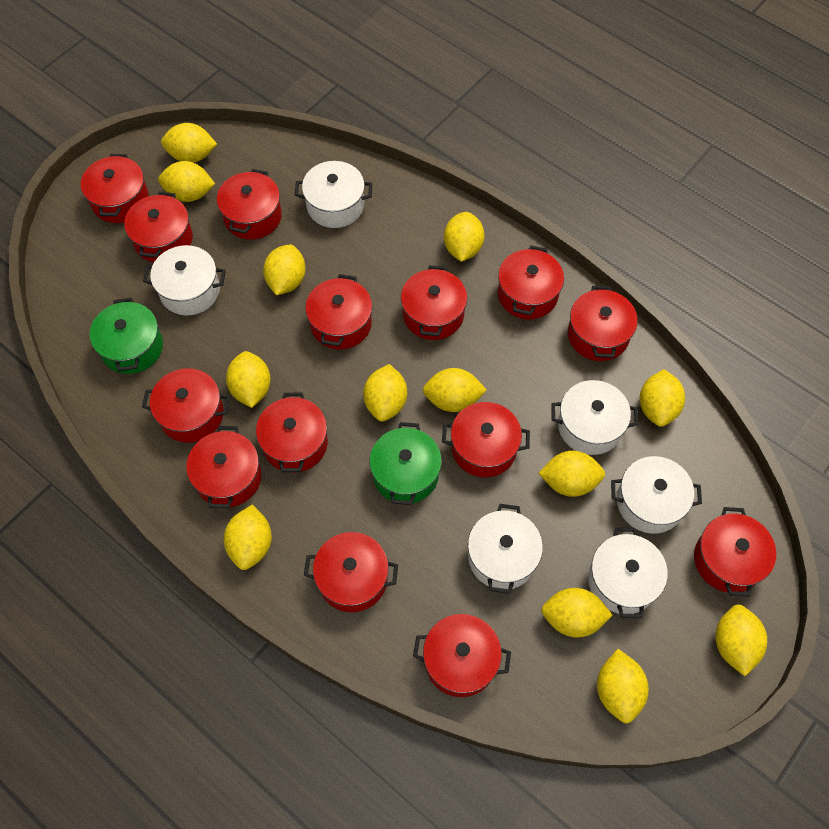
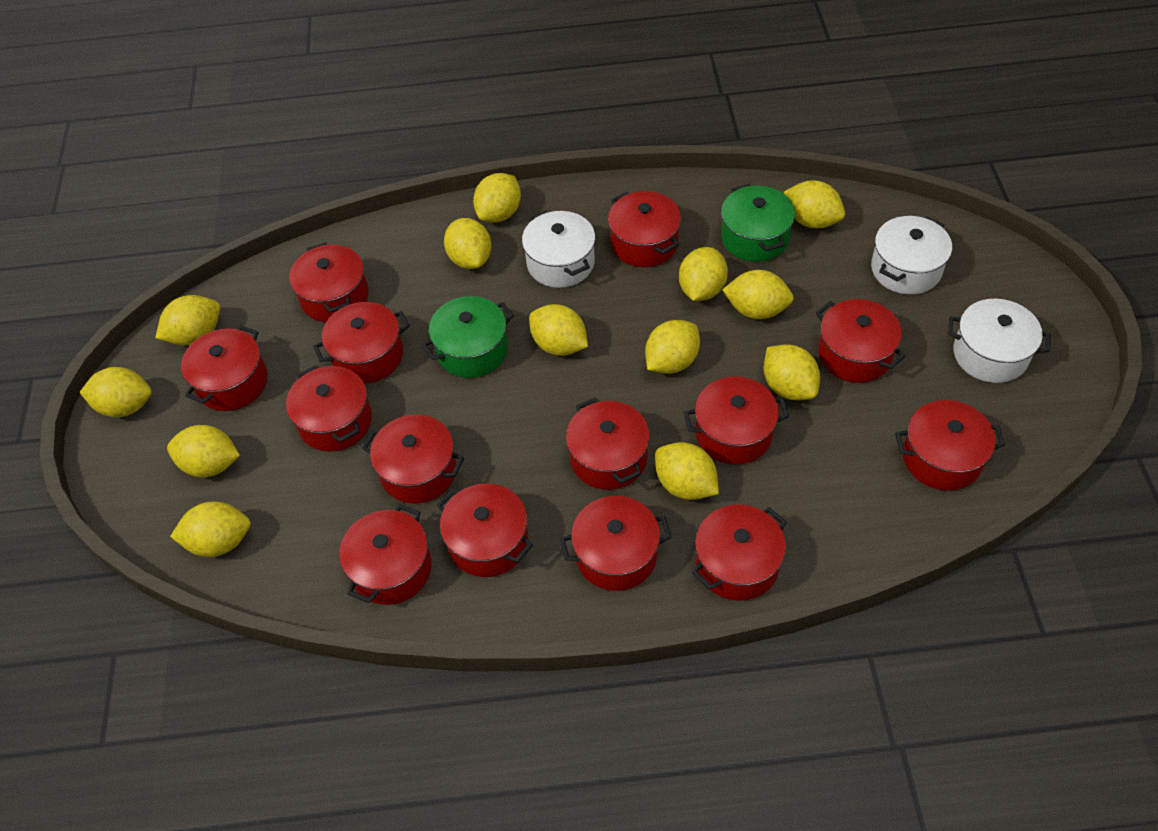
white pot: 6 -> 3

